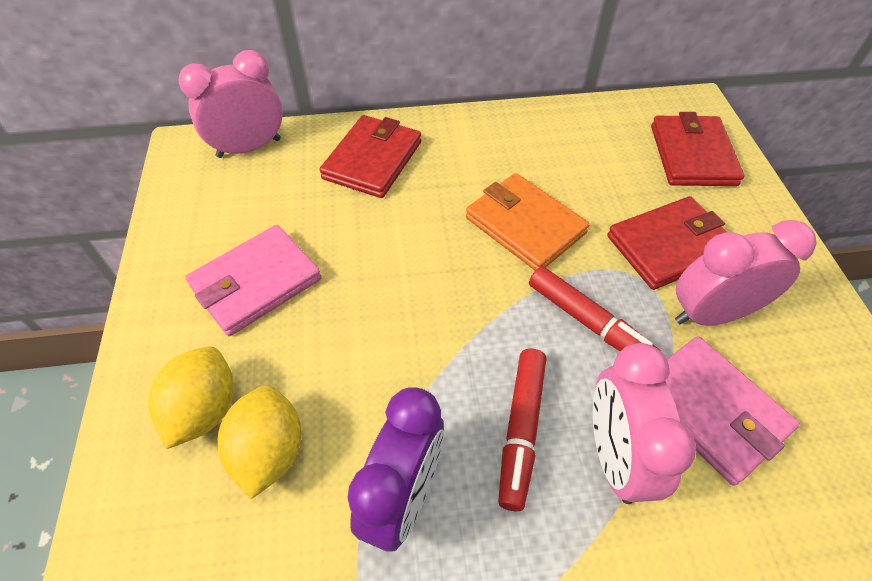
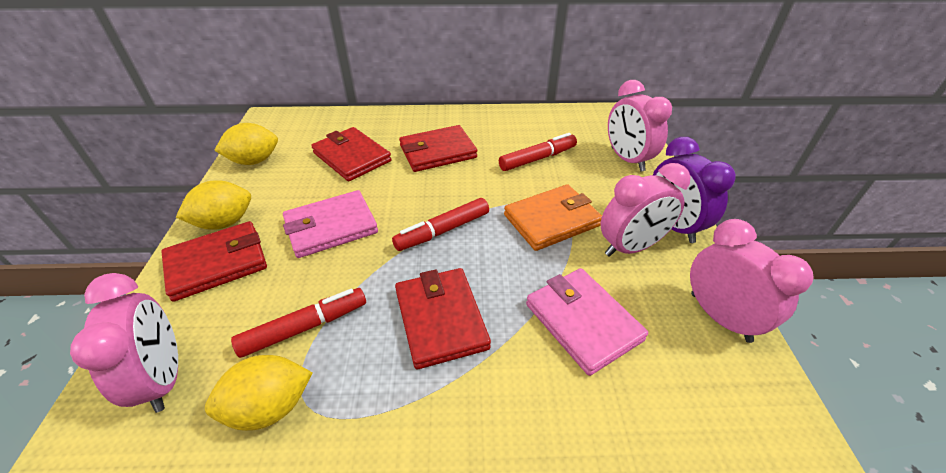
pink clock: 3 -> 4
red marker: 2 -> 3
red wallet: 3 -> 4
yellow lemon: 2 -> 3

